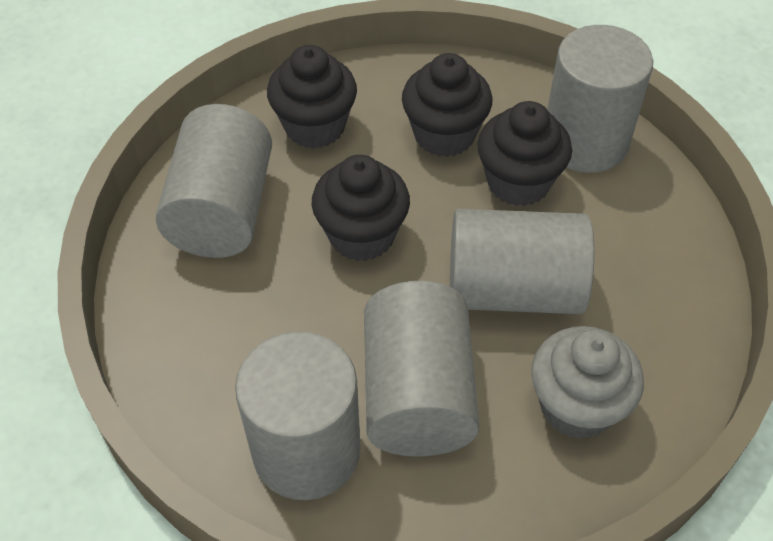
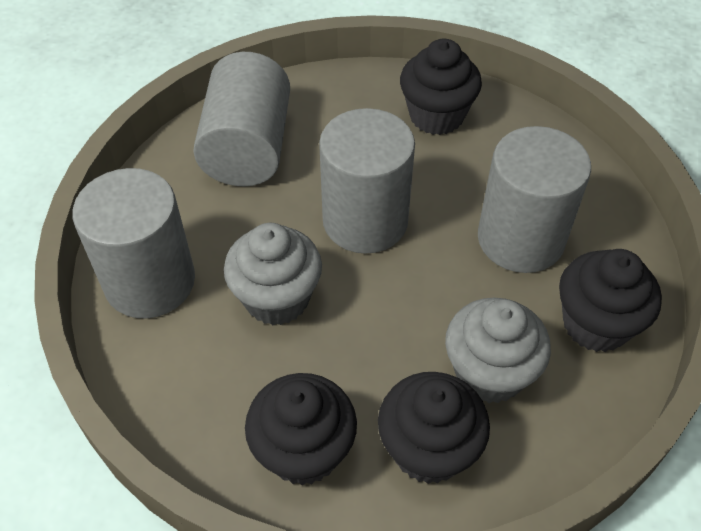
grey cupcake: 1 -> 2
grey cylinder: 5 -> 4

